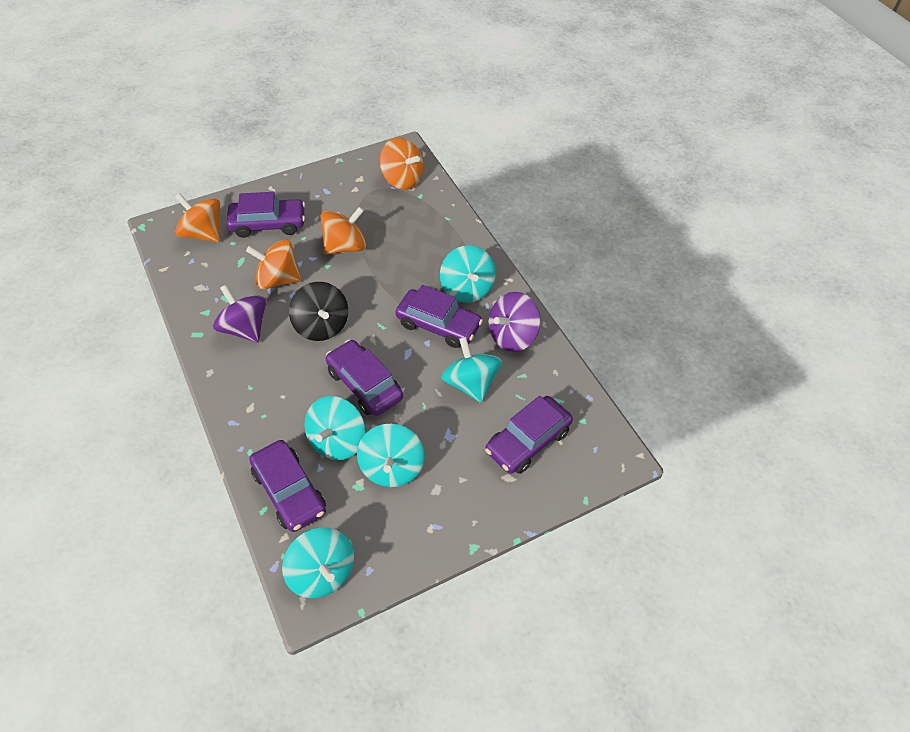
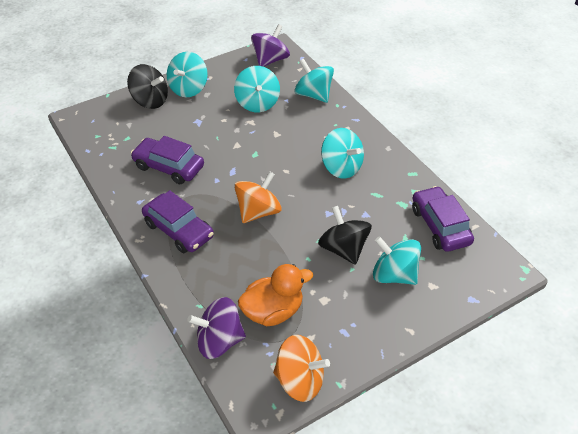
black spinning top: 1 -> 2
orange duck: 0 -> 1
orange spinning top: 4 -> 2
purple car: 5 -> 3

